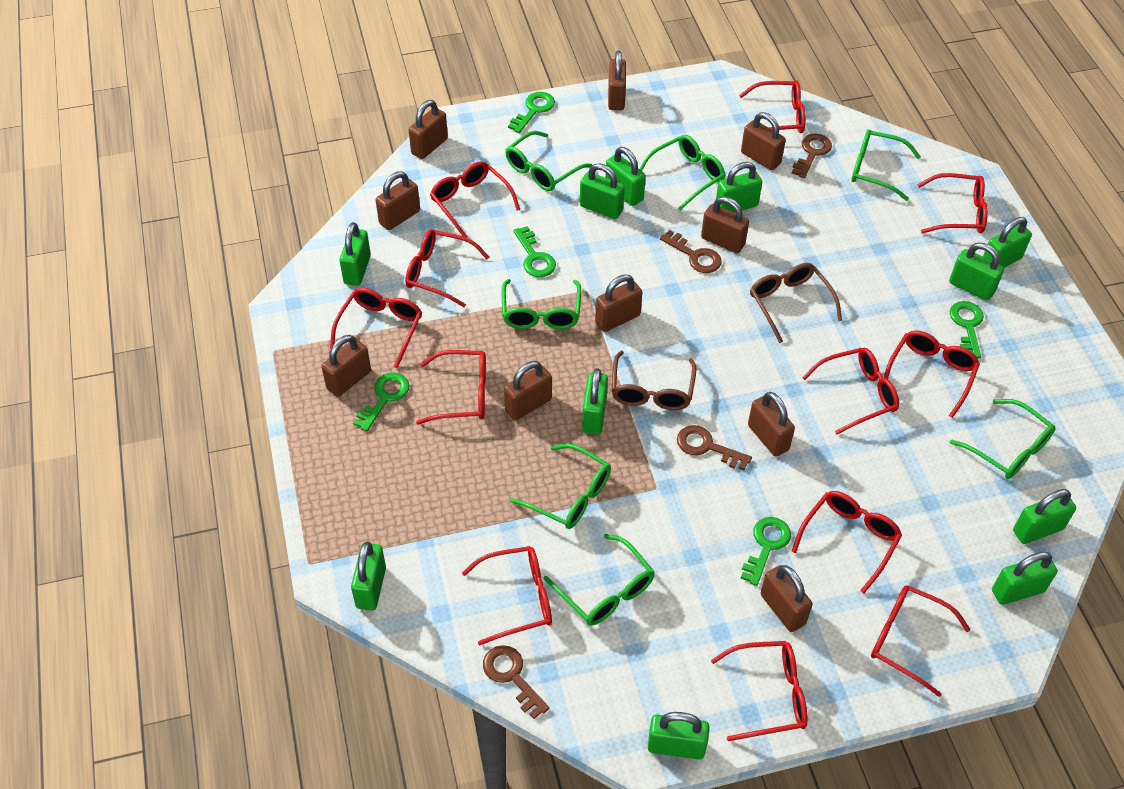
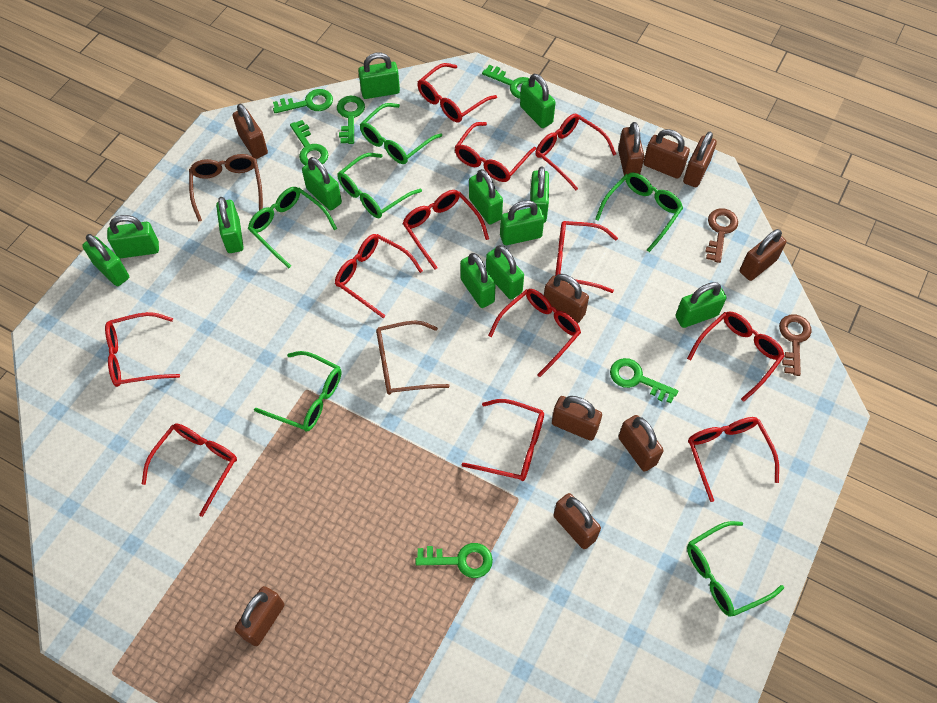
brown key: 4 -> 2
green glasses: 7 -> 6
green key: 5 -> 6
green padlock: 11 -> 12

